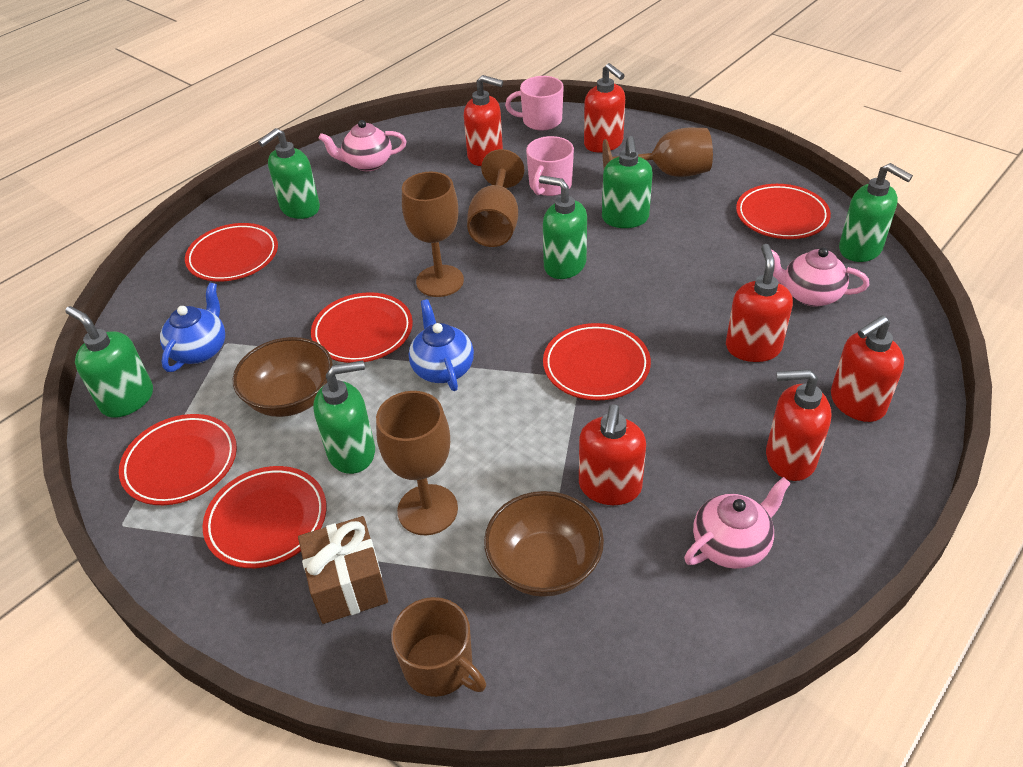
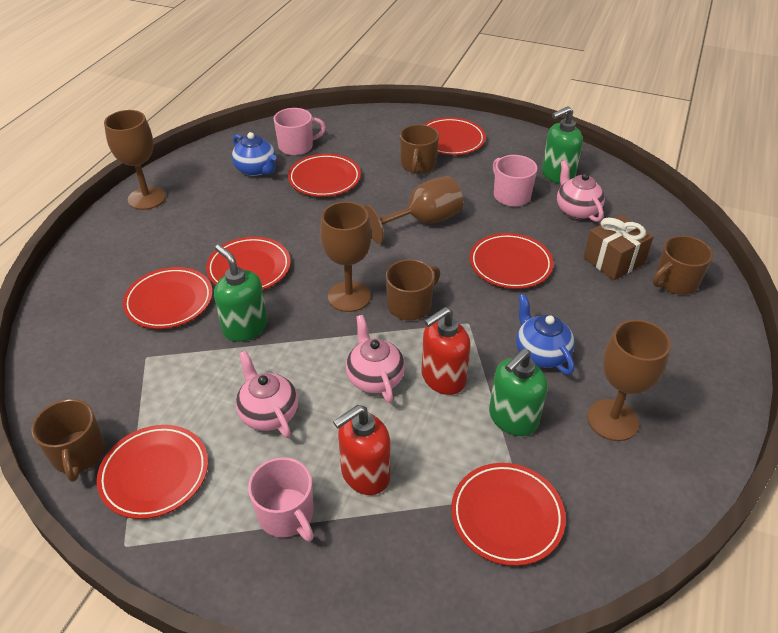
brown bowl: 2 -> 0
brown mug: 1 -> 4
green soap dispenser: 6 -> 3
pink mug: 2 -> 3
red plate: 6 -> 7
red soap dispenser: 6 -> 2

